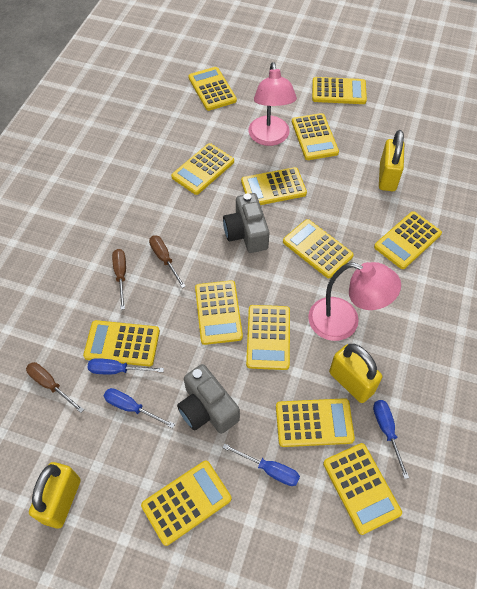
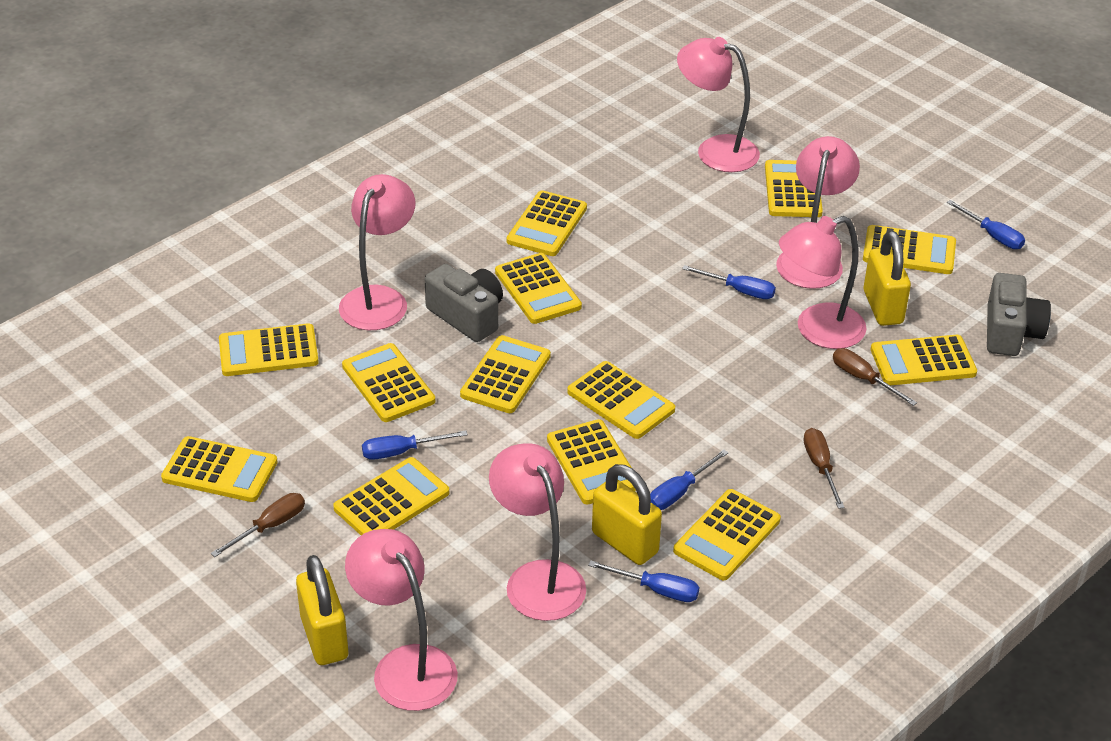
blue screwdriver: 4 -> 5
pink lamp: 2 -> 6

